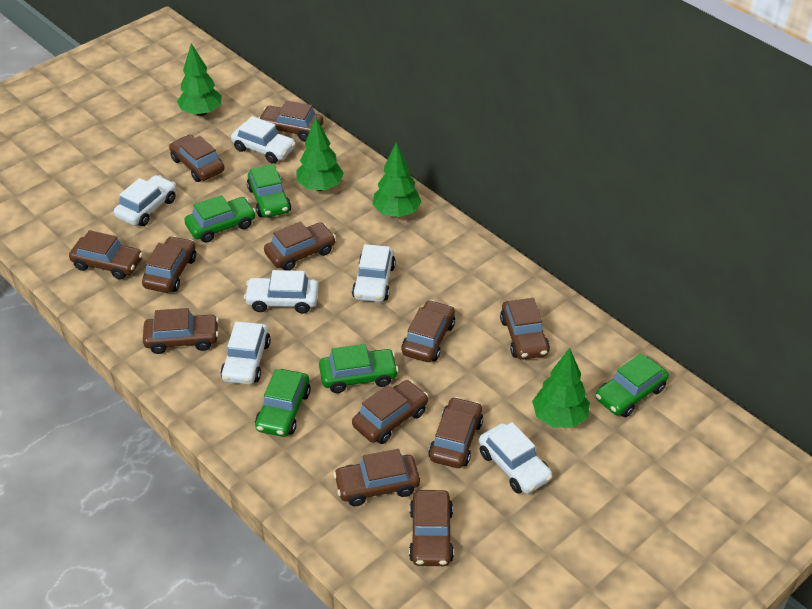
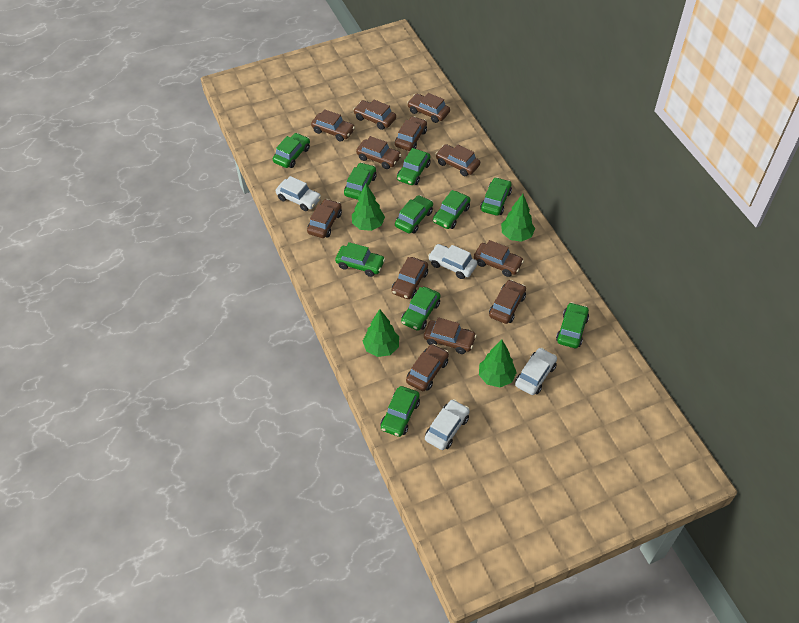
green car: 5 -> 10
white car: 6 -> 4

